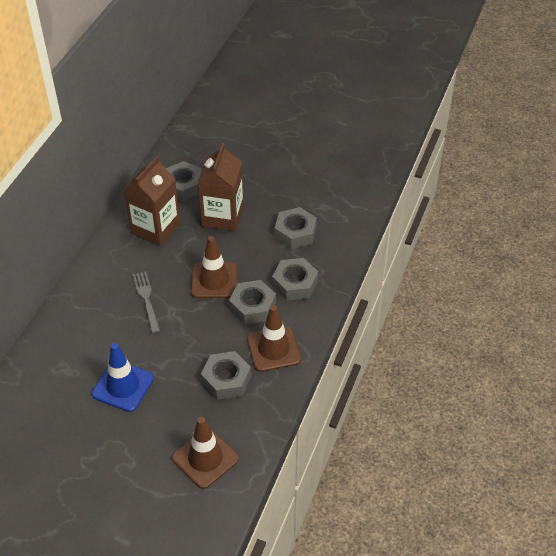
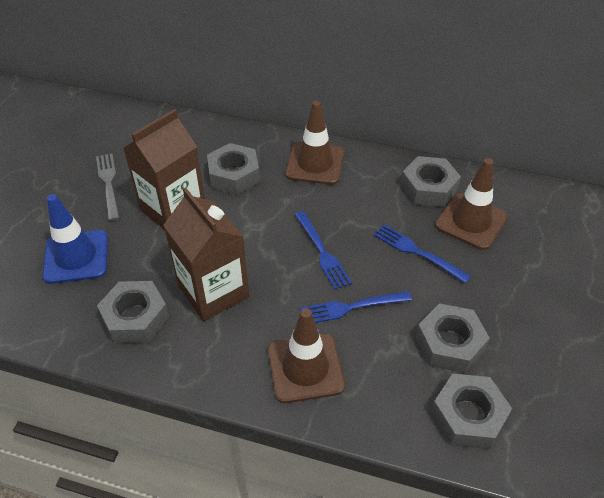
blue fork: 0 -> 3

